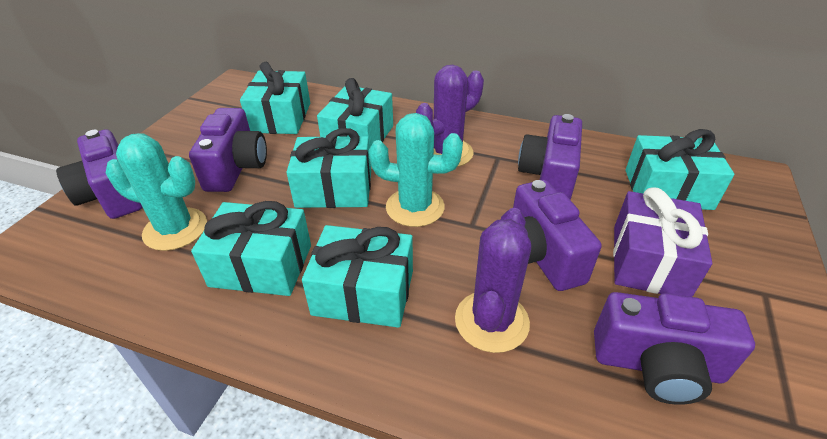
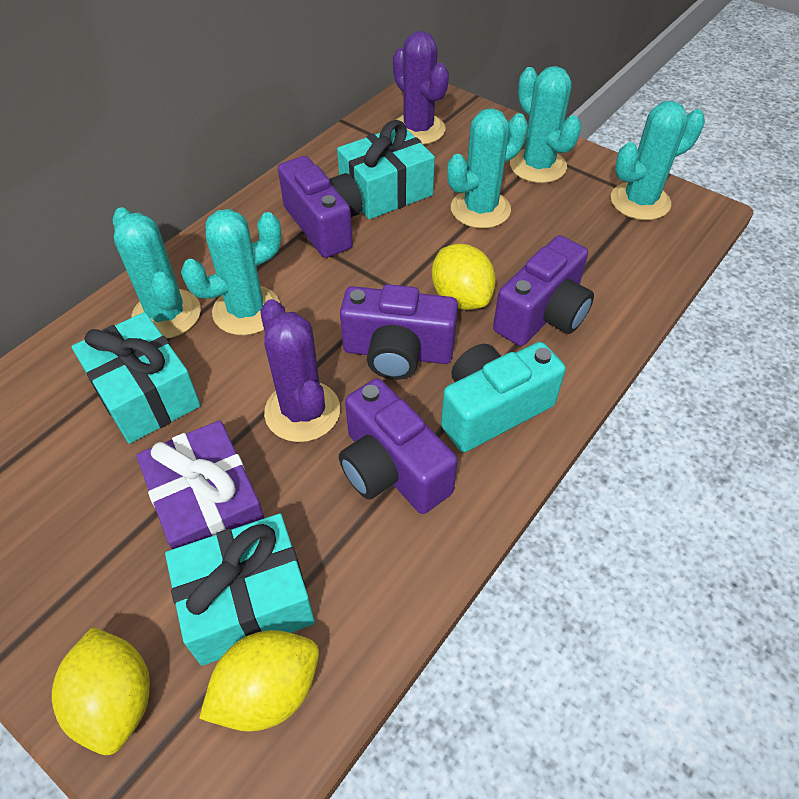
purple camera: 5 -> 4
turquoise cactus: 2 -> 5
turquoise camera: 0 -> 1
turquoise gift: 6 -> 3
yellow lemon: 0 -> 3

